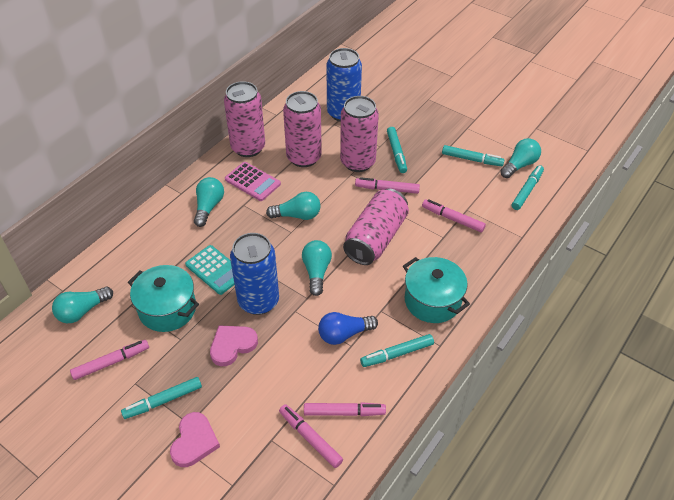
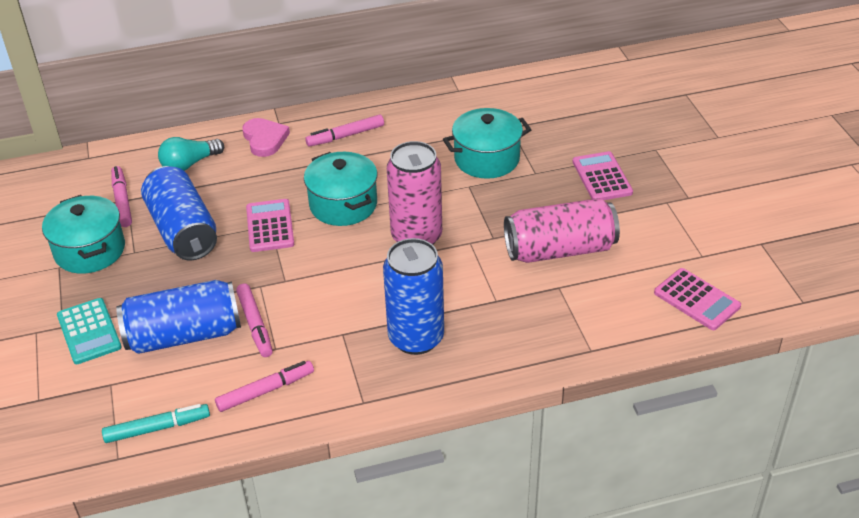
blue can: 2 -> 3
blue light bulb: 1 -> 0
pink calculator: 1 -> 3
pink can: 4 -> 2
pink heart: 2 -> 1
pink marker: 5 -> 4
turquoise light bulb: 5 -> 1
turquoise marker: 5 -> 1
turquoise pot: 2 -> 3

